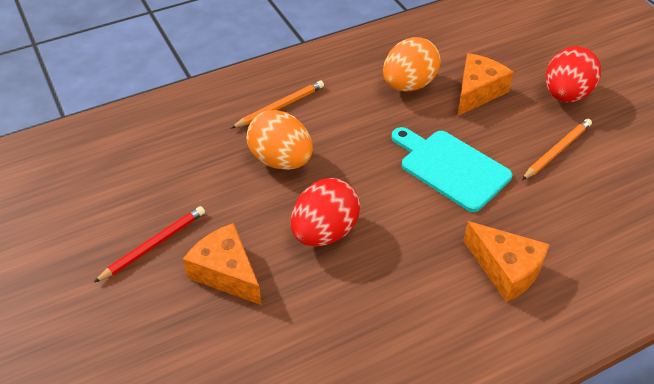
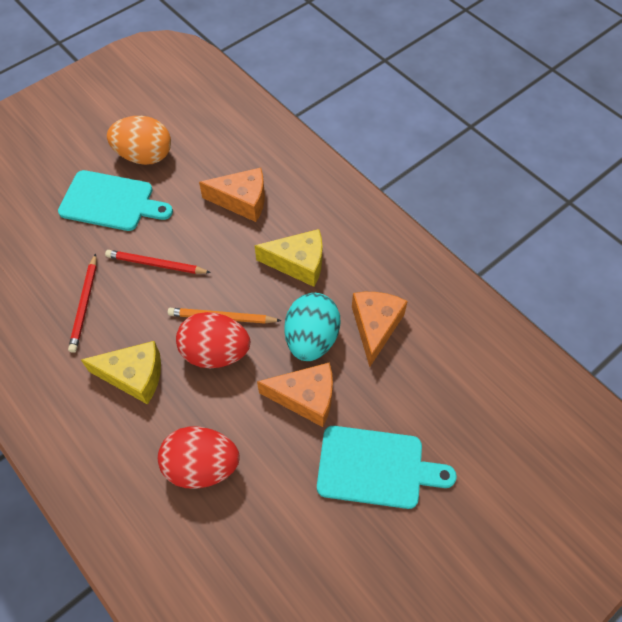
orange egg: 2 -> 1
orange pencil: 2 -> 1
red pencil: 1 -> 2
turquoise cutting board: 1 -> 2
turquoise egg: 0 -> 1
yellow cheese: 0 -> 2

